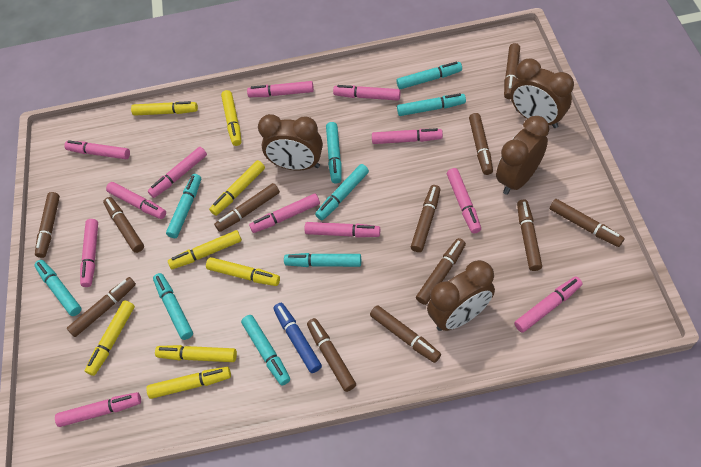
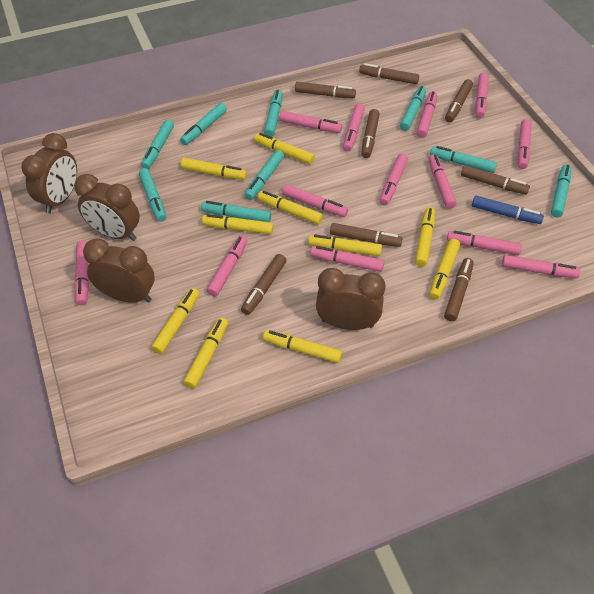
brown marker: 12 -> 8
pink marker: 12 -> 13
yellow marker: 8 -> 10

